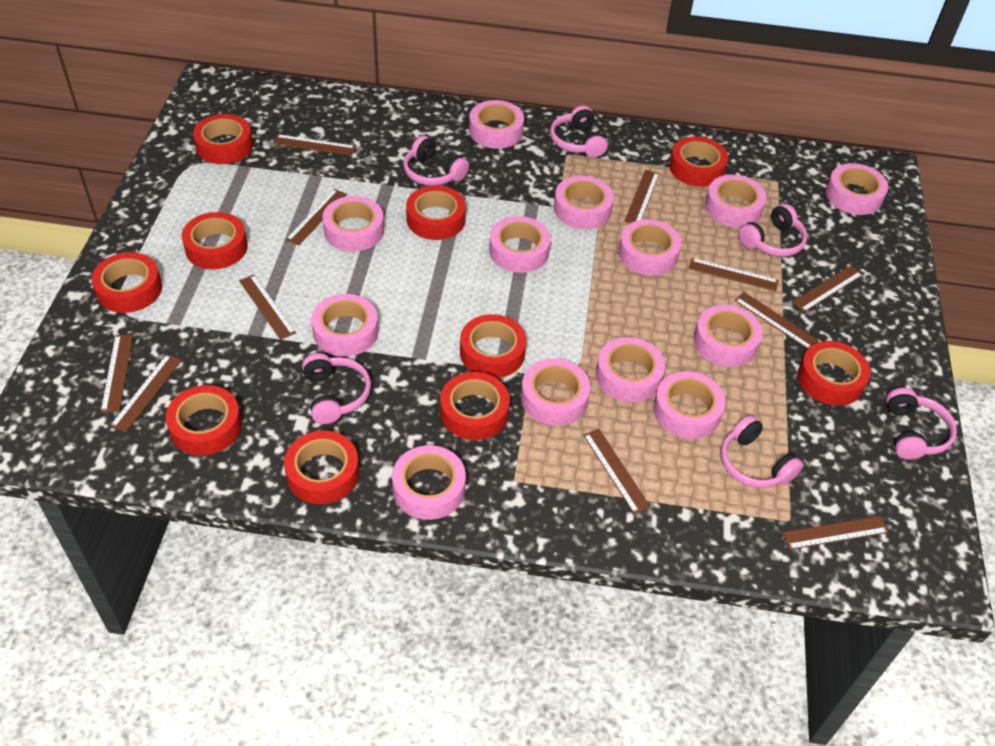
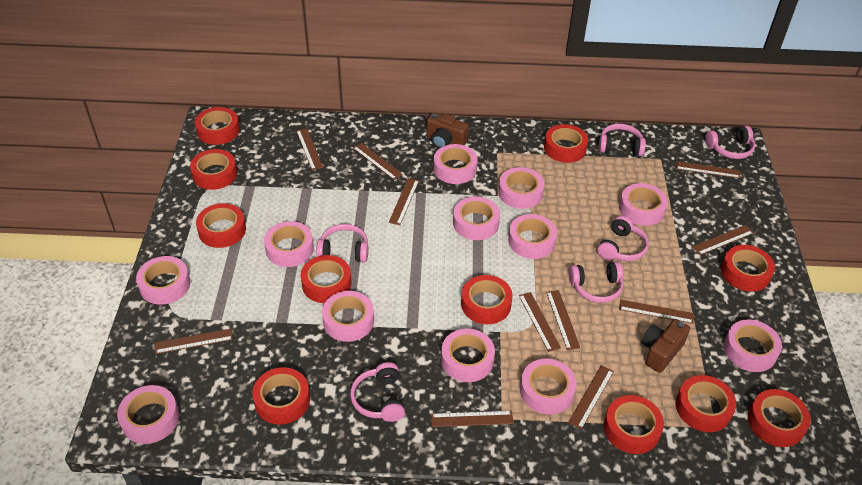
brown camera: 0 -> 2
pink tape: 13 -> 12
red tape: 10 -> 11

